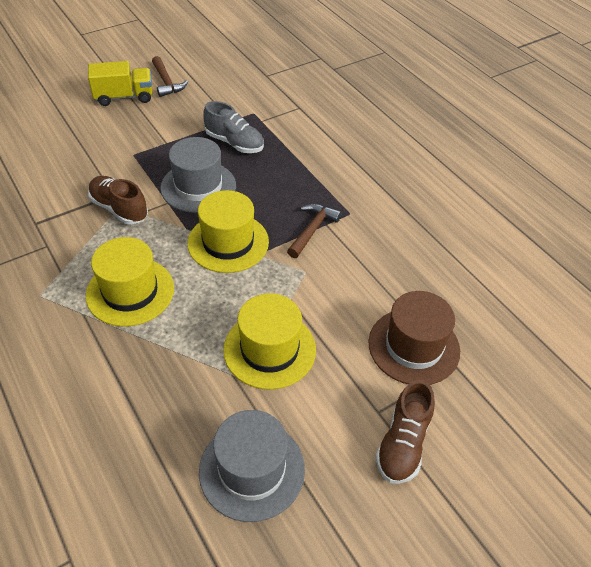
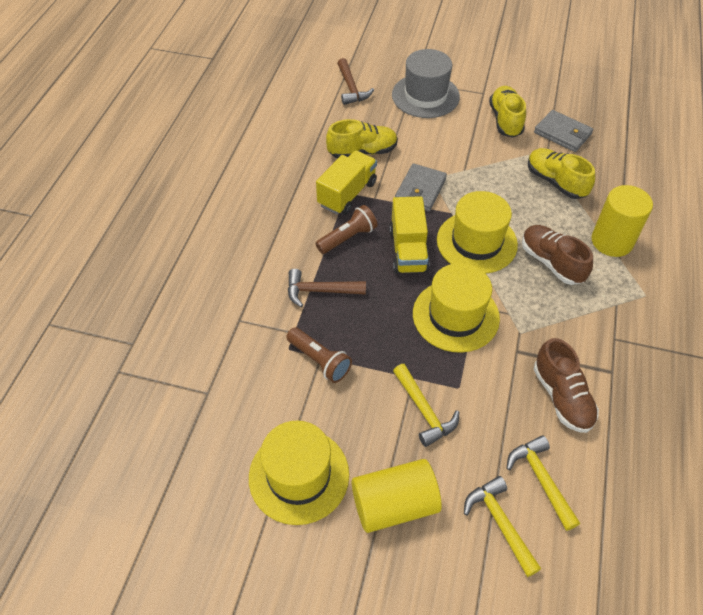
brown flashlight: 0 -> 2
brown hat: 1 -> 0
grey hat: 2 -> 1
grey shoe: 1 -> 0
grey wallet: 0 -> 2
yellow cylinder: 0 -> 2
yellow hammer: 0 -> 3
yellow shoe: 0 -> 3
yellow truck: 1 -> 2

